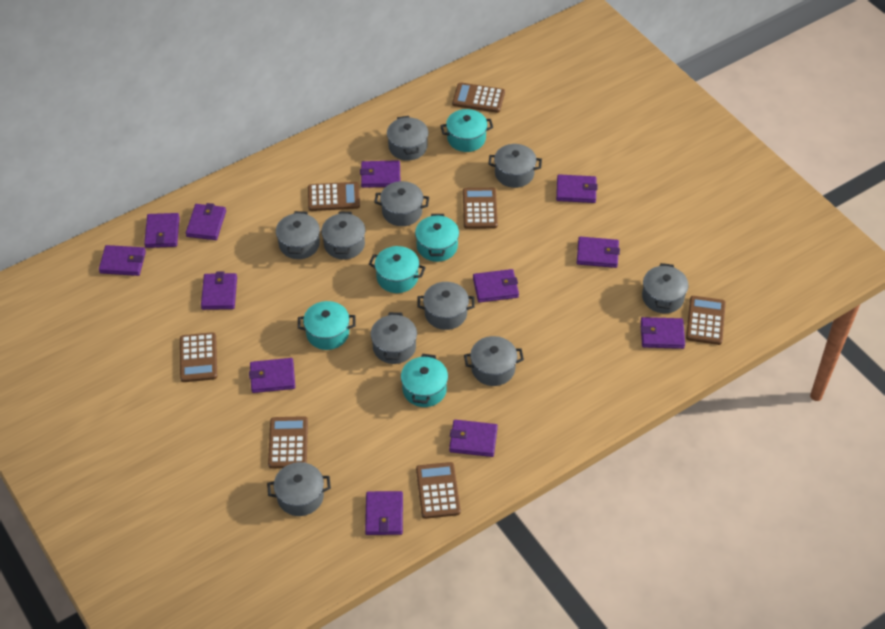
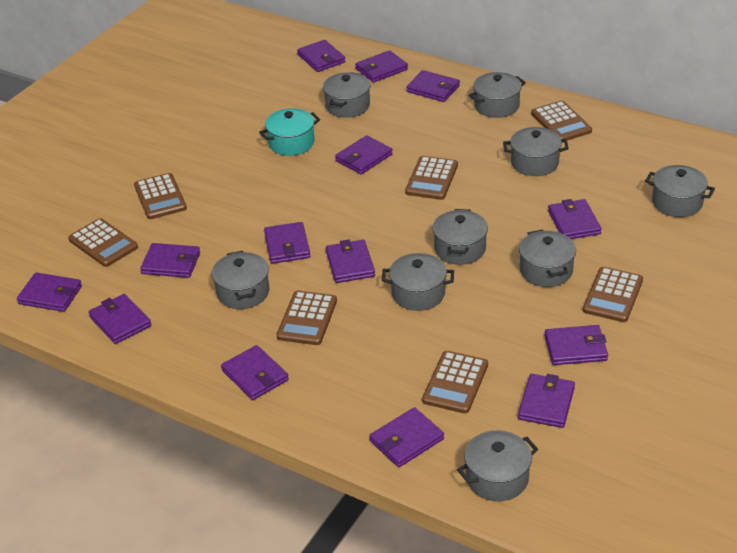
grey pot: 10 -> 9
purple wallet: 12 -> 14
turquoise pot: 5 -> 1

